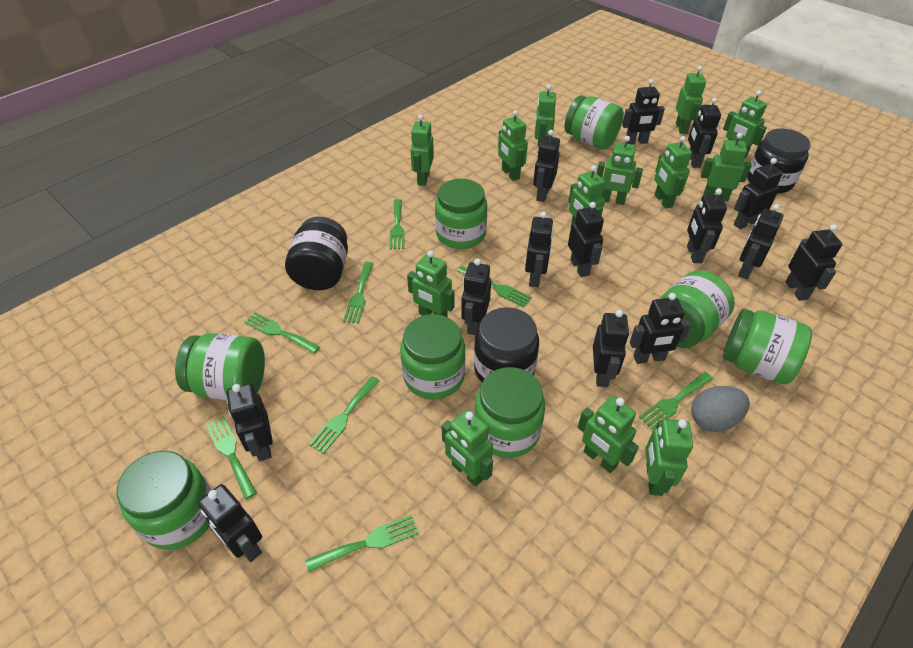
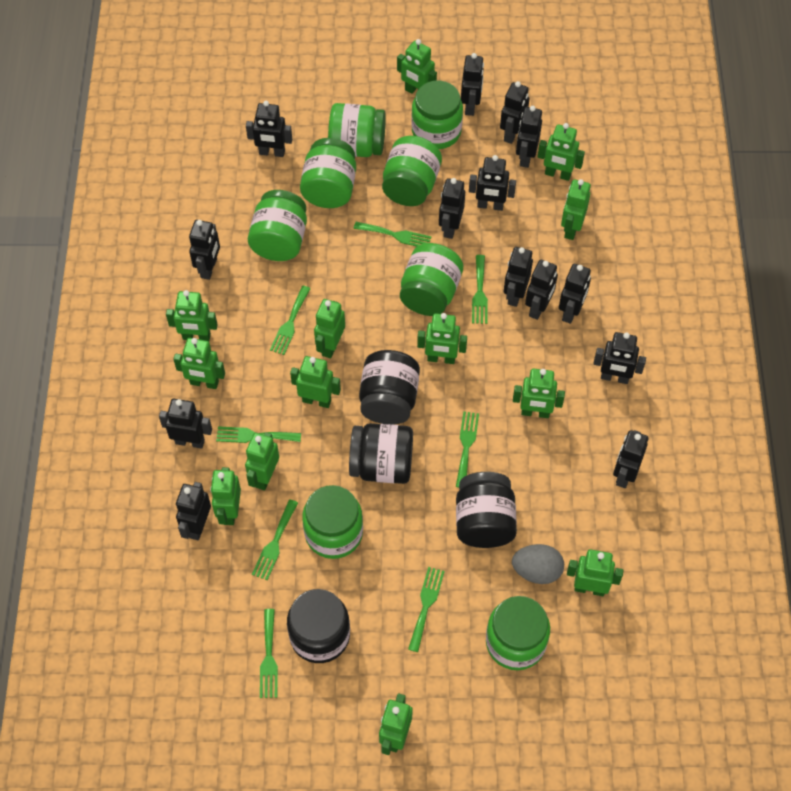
black jar: 3 -> 4

